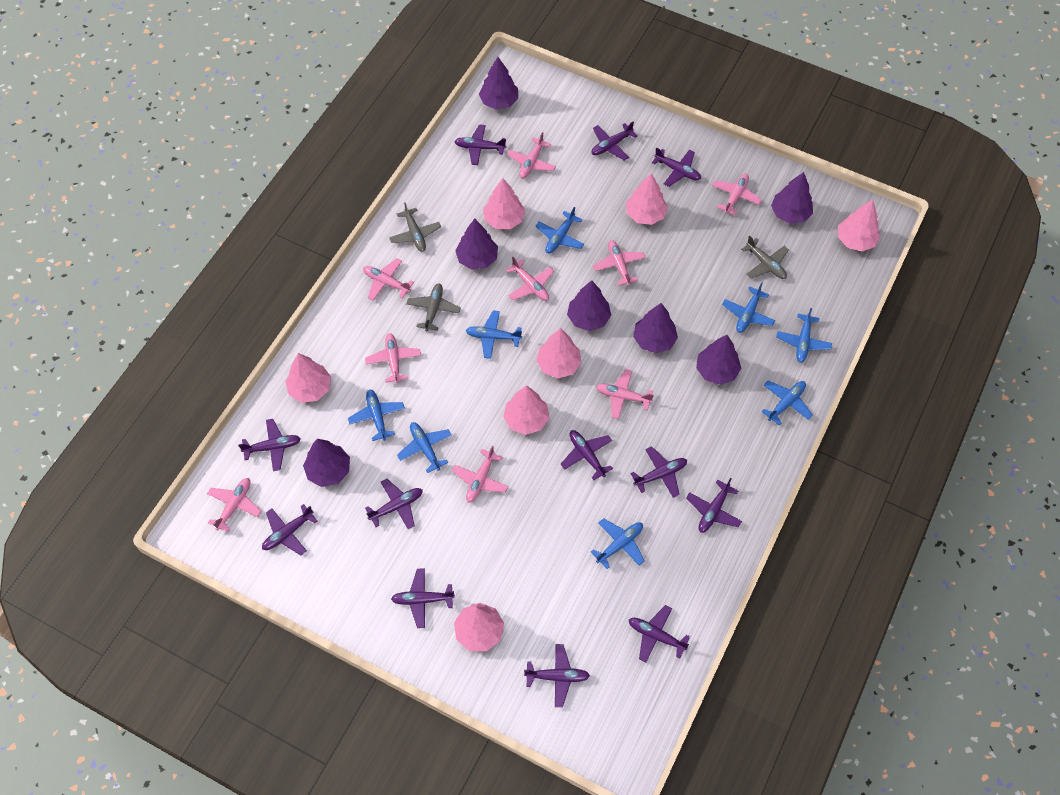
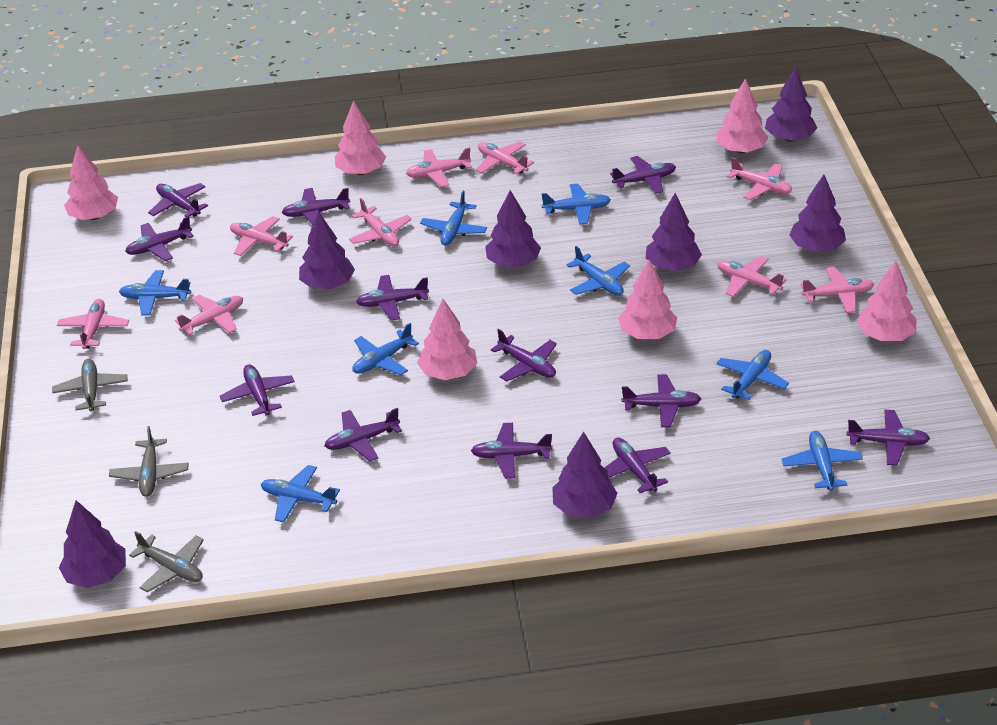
pink tree: 7 -> 6

